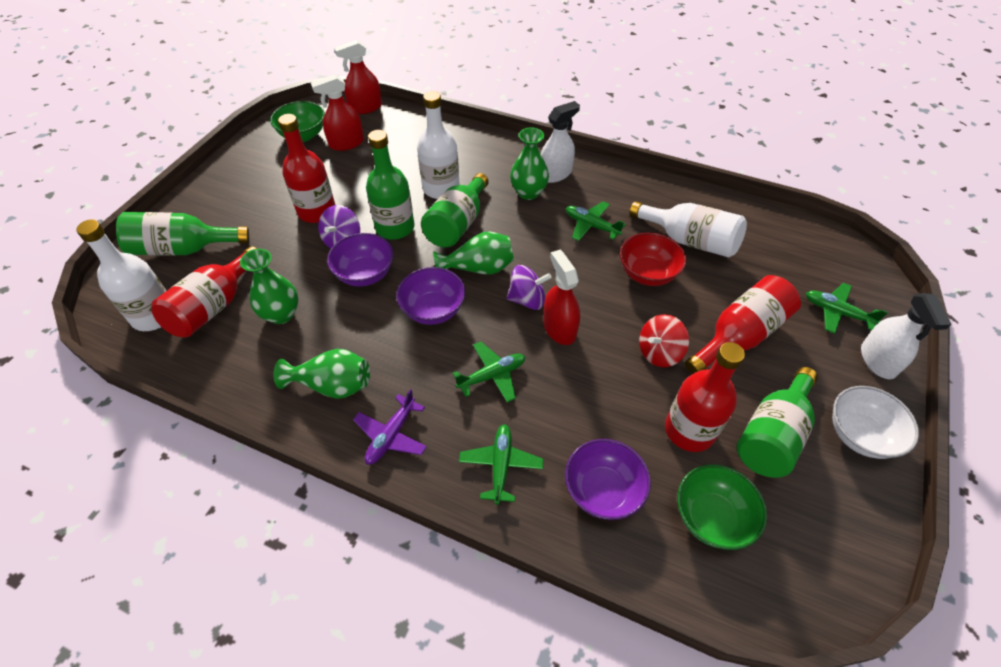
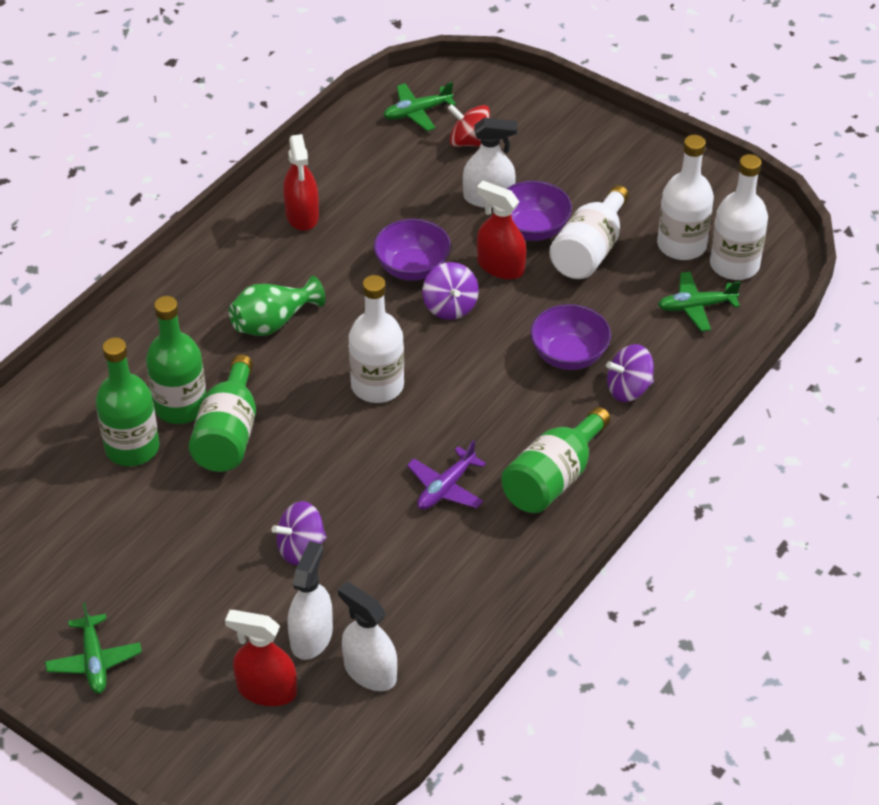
green bowl: 2 -> 0
green plane: 4 -> 3
green vase: 4 -> 1
purple spinning top: 2 -> 3
red bottle: 4 -> 0
red bowl: 1 -> 0
white bottle: 3 -> 4
white bowl: 1 -> 0
white spray bottle: 2 -> 3

